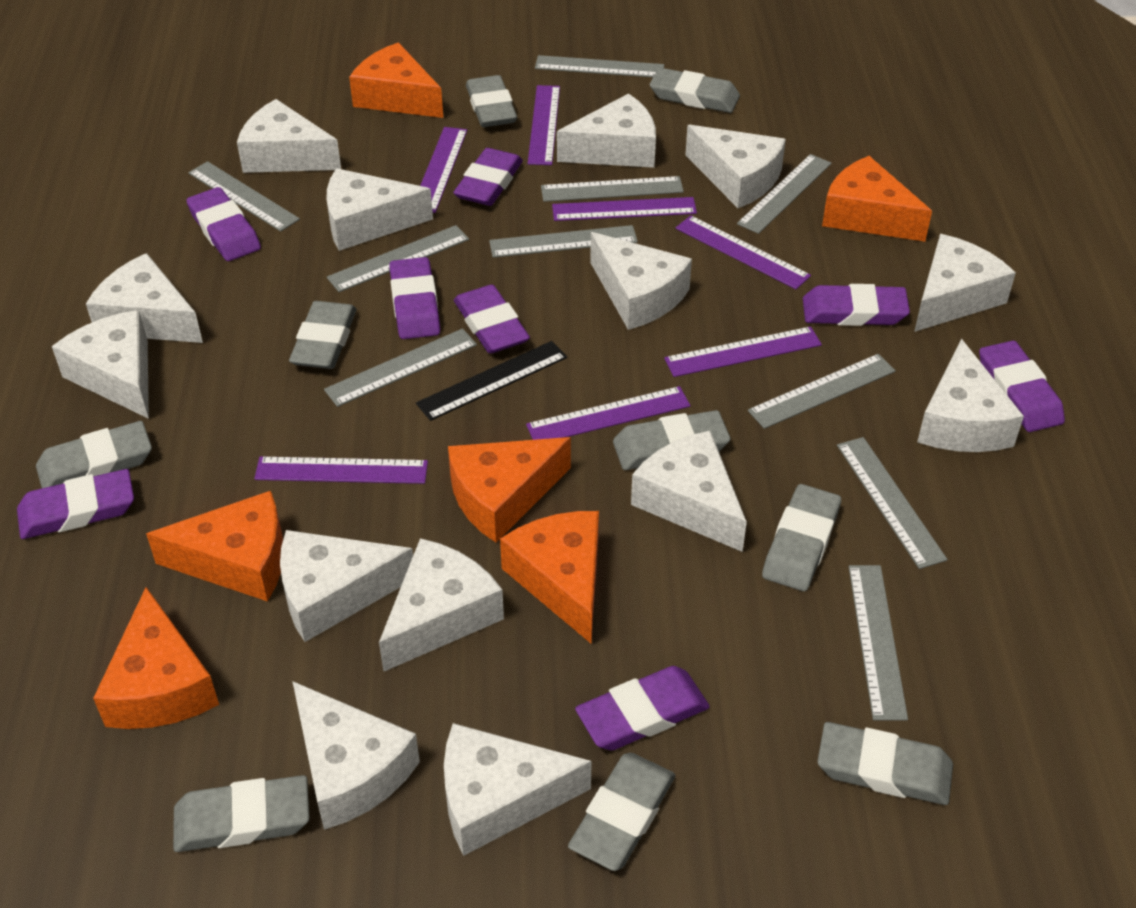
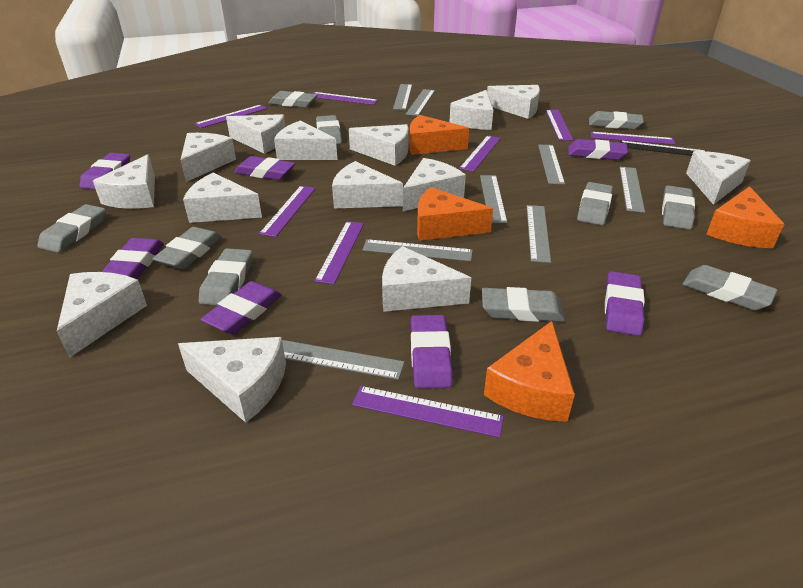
grey eraser: 9 -> 10
grey ruler: 10 -> 8
orange cheese: 6 -> 4
purple eraser: 8 -> 7
purple ruler: 7 -> 8

